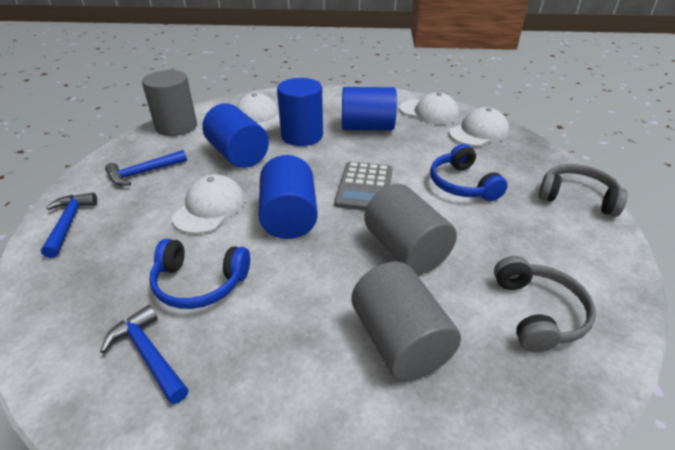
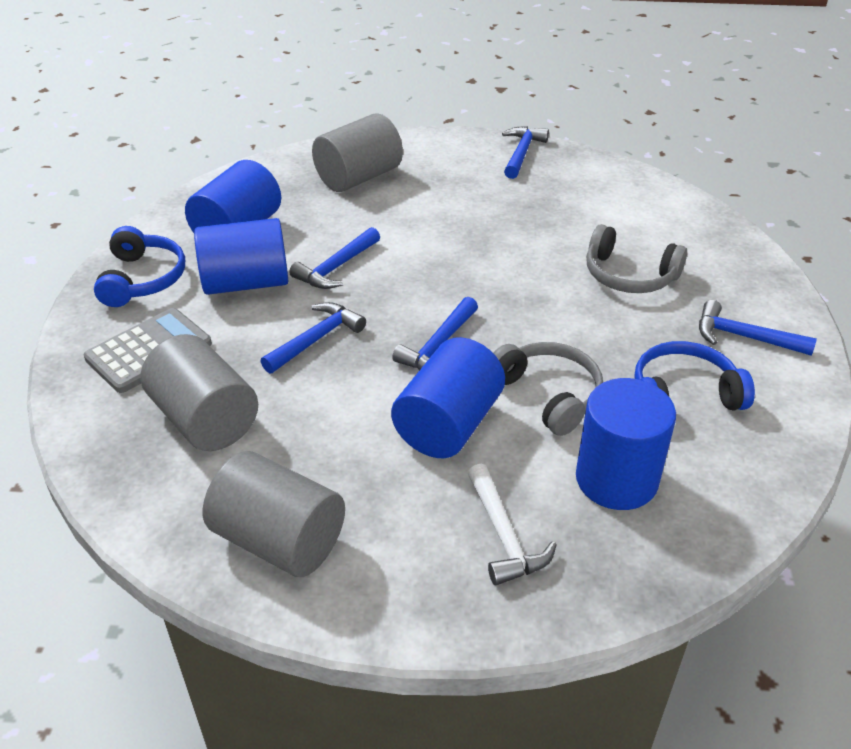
blue hammer: 3 -> 5
white cap: 4 -> 0
white hammer: 0 -> 1

